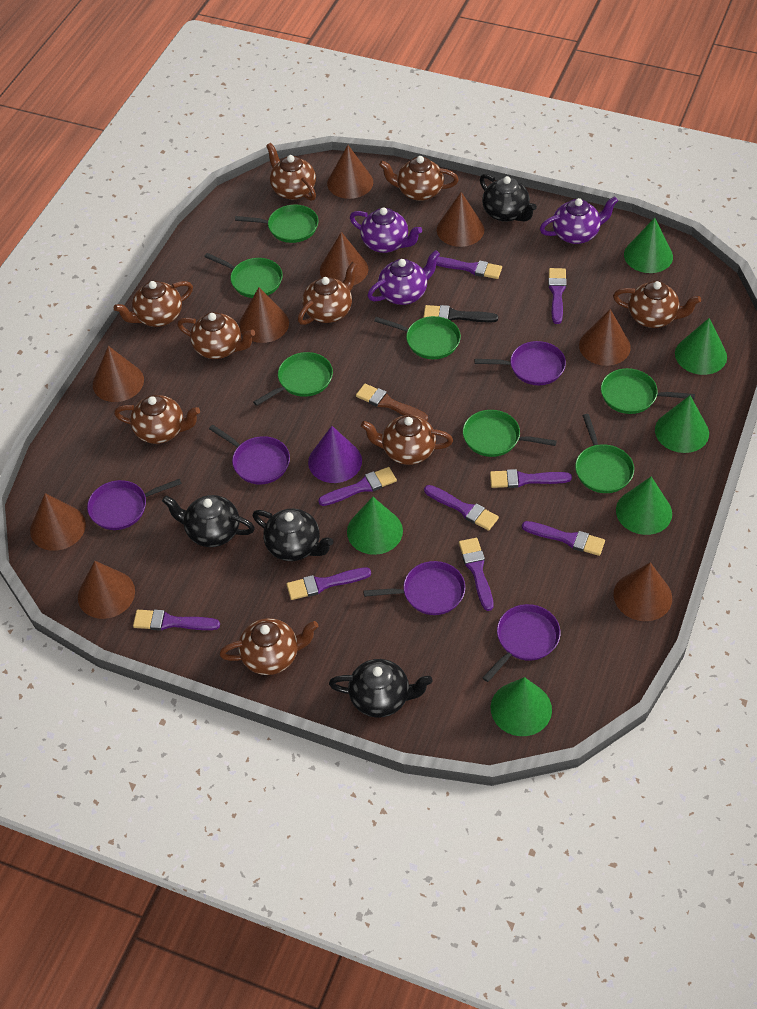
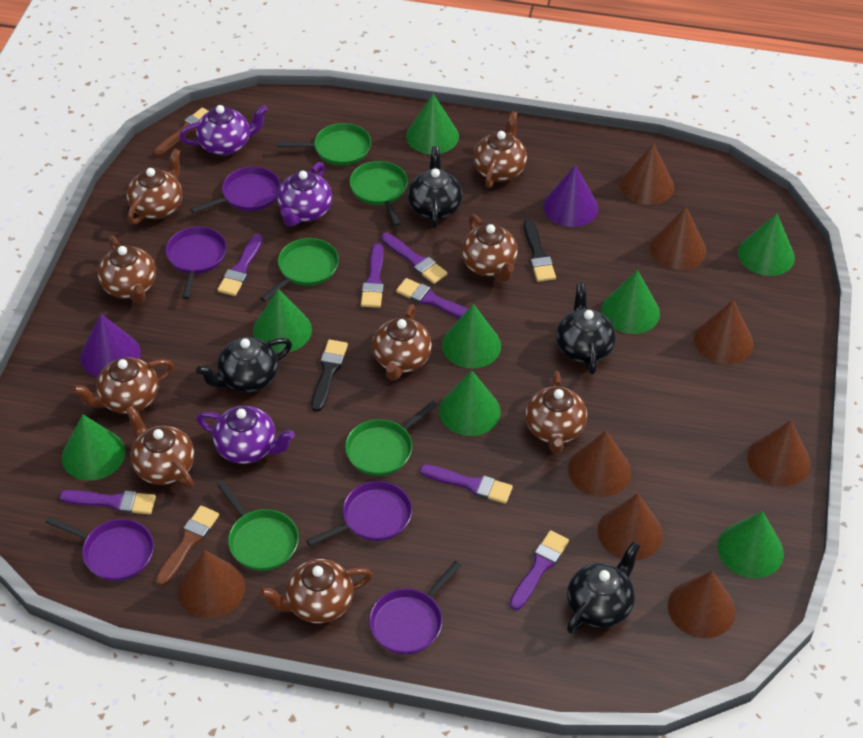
black brush: 1 -> 2
brown brush: 1 -> 2
brown cone: 9 -> 8
green cone: 6 -> 8
green pan: 7 -> 5
purple brush: 9 -> 7
purple cone: 1 -> 2

